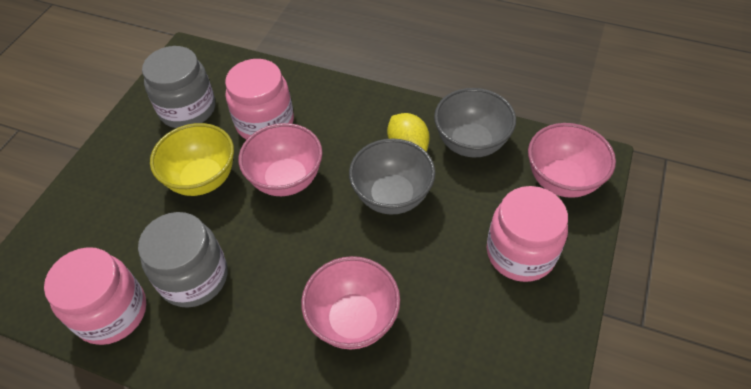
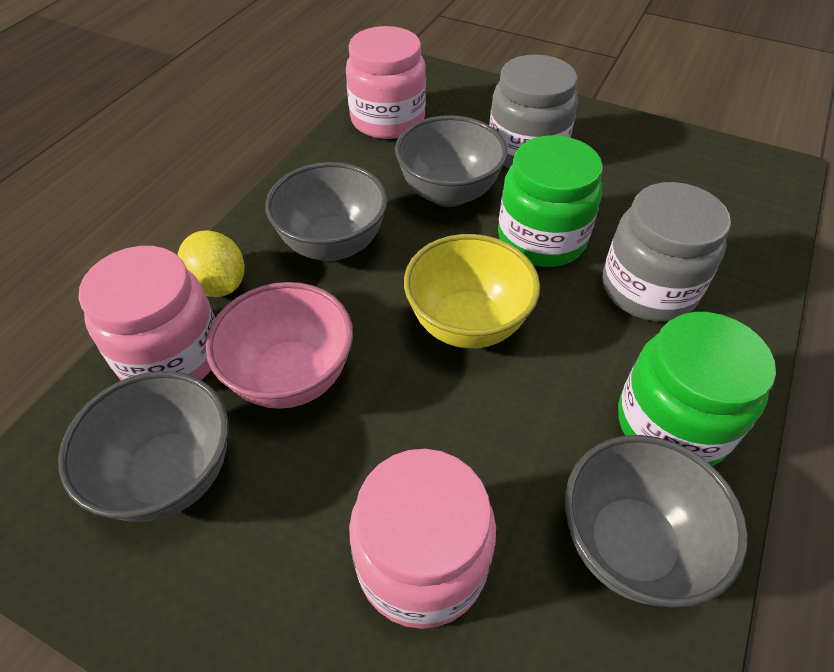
green jar: 0 -> 2
grey bowl: 2 -> 4
pink bowl: 3 -> 1

